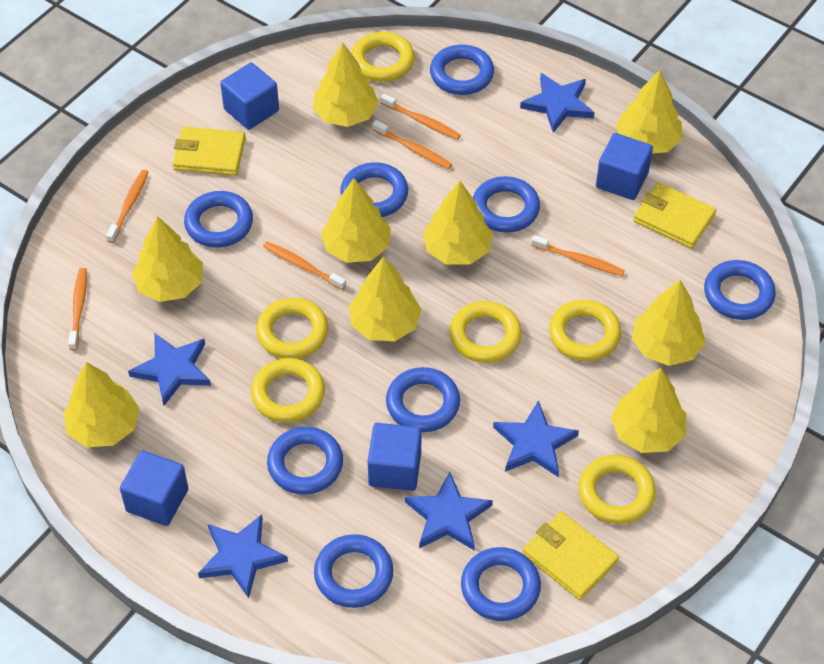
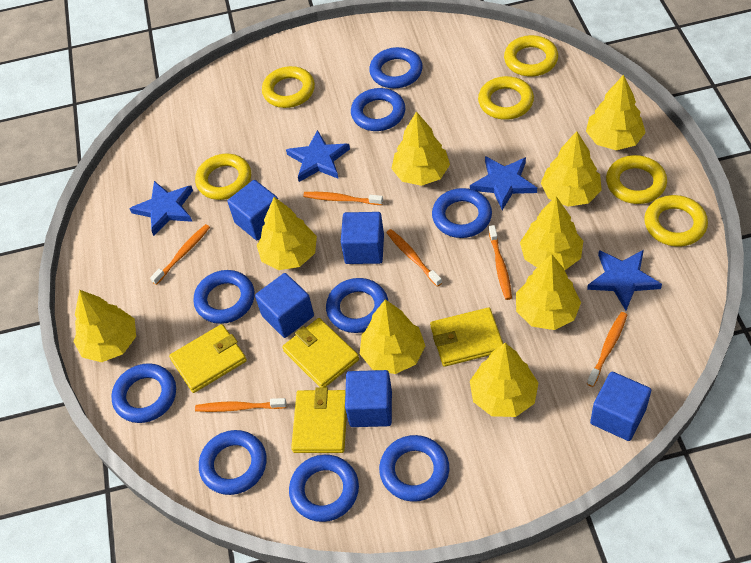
blue cube: 4 -> 5
blue star: 5 -> 4
yellow wallet: 3 -> 4

